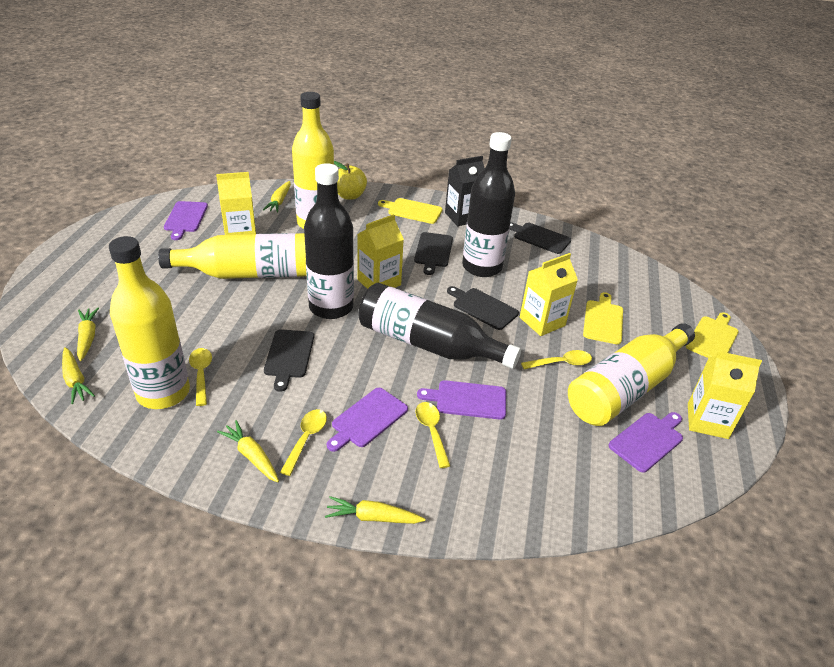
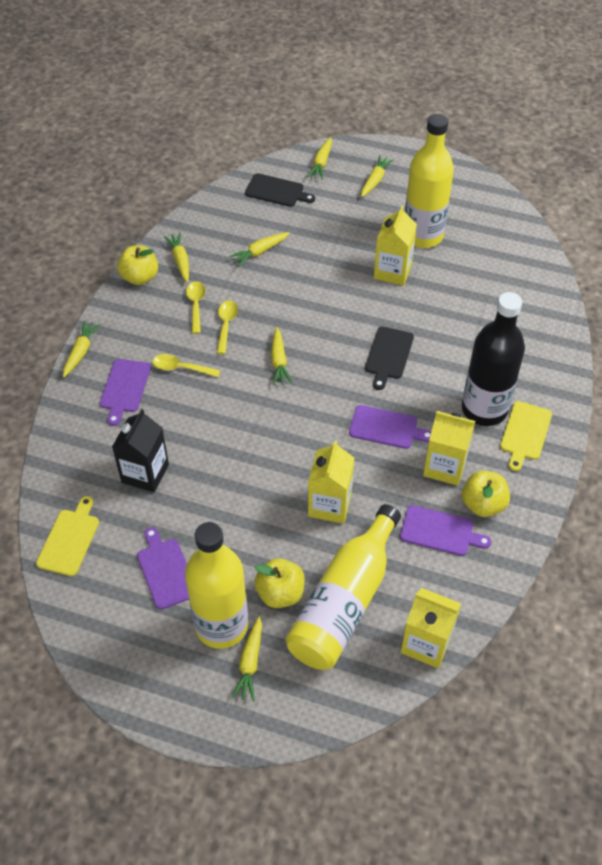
black bottle: 3 -> 1
black cutting board: 4 -> 2
yellow apple: 1 -> 3
yellow bottle: 4 -> 3
yellow carrot: 5 -> 7
yellow cutting board: 3 -> 2
yellow spoon: 4 -> 3

